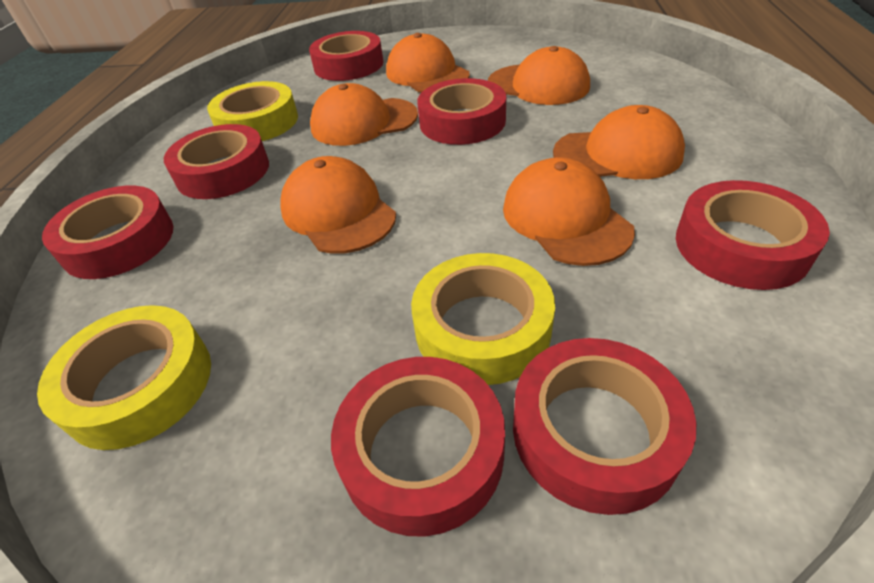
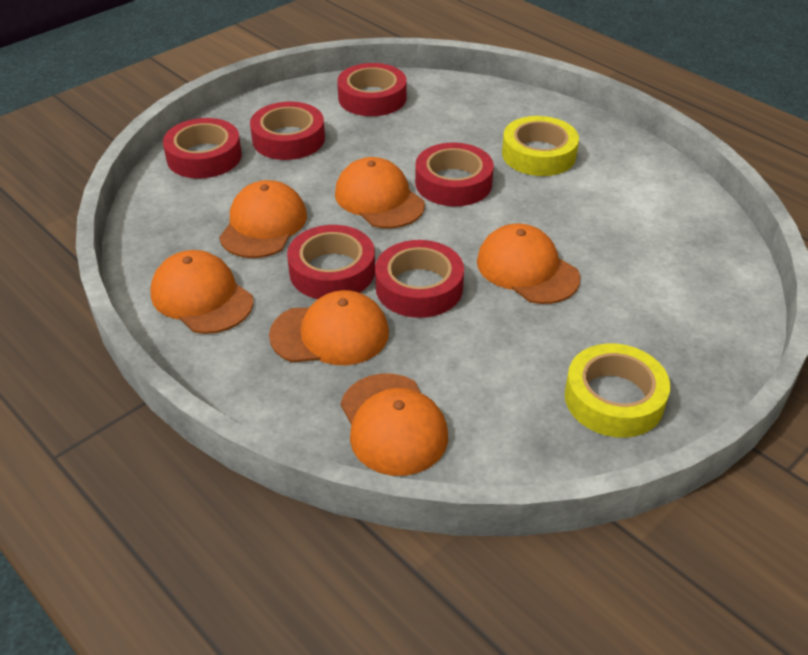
red tape: 7 -> 6
yellow tape: 3 -> 2

